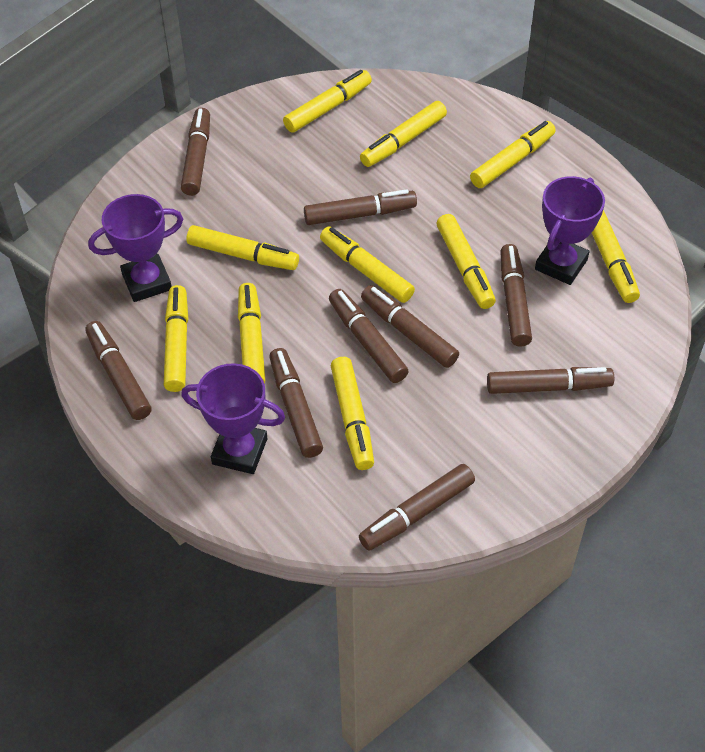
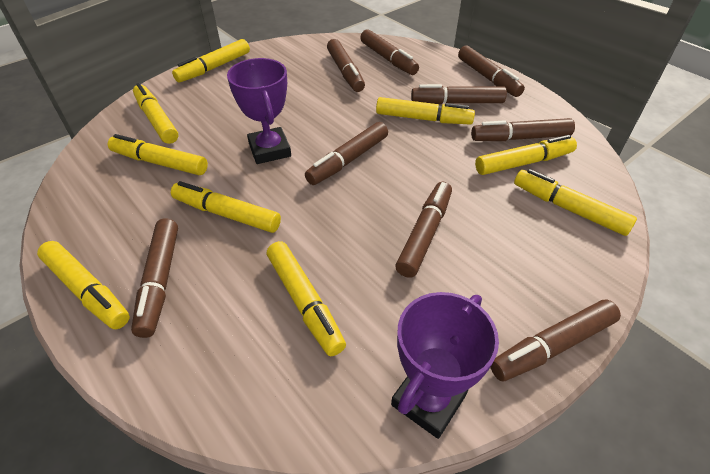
purple trophy: 3 -> 2
yellow marker: 10 -> 9

